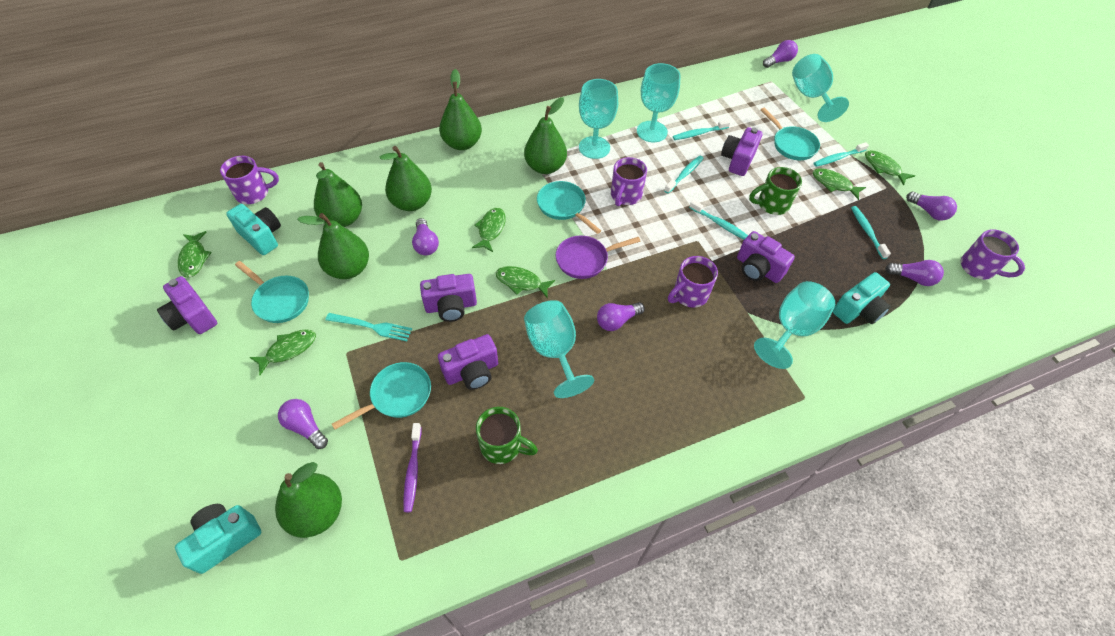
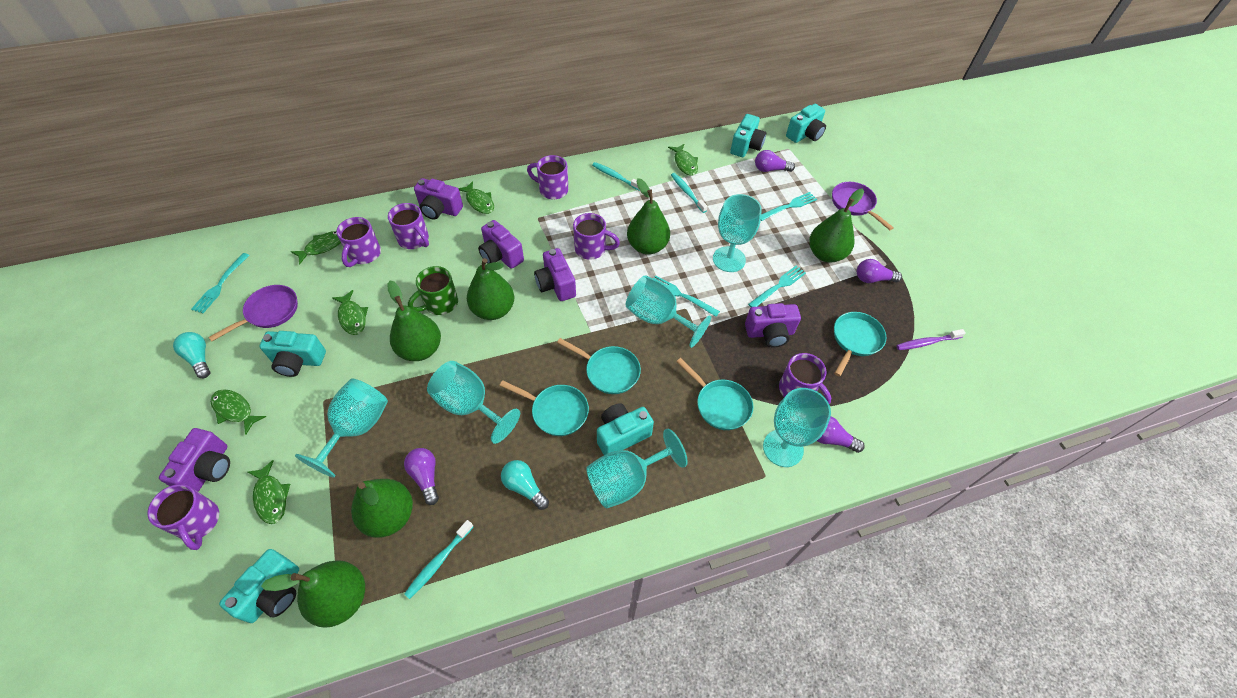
green mug: 2 -> 1
purple light bulb: 6 -> 4
purple mug: 4 -> 6
purple pan: 1 -> 2
turquoise camera: 3 -> 5
turquoise fork: 1 -> 4
turquoise goblet: 5 -> 6
turquoise light bulb: 0 -> 2
turquoise toothbrush: 5 -> 3

